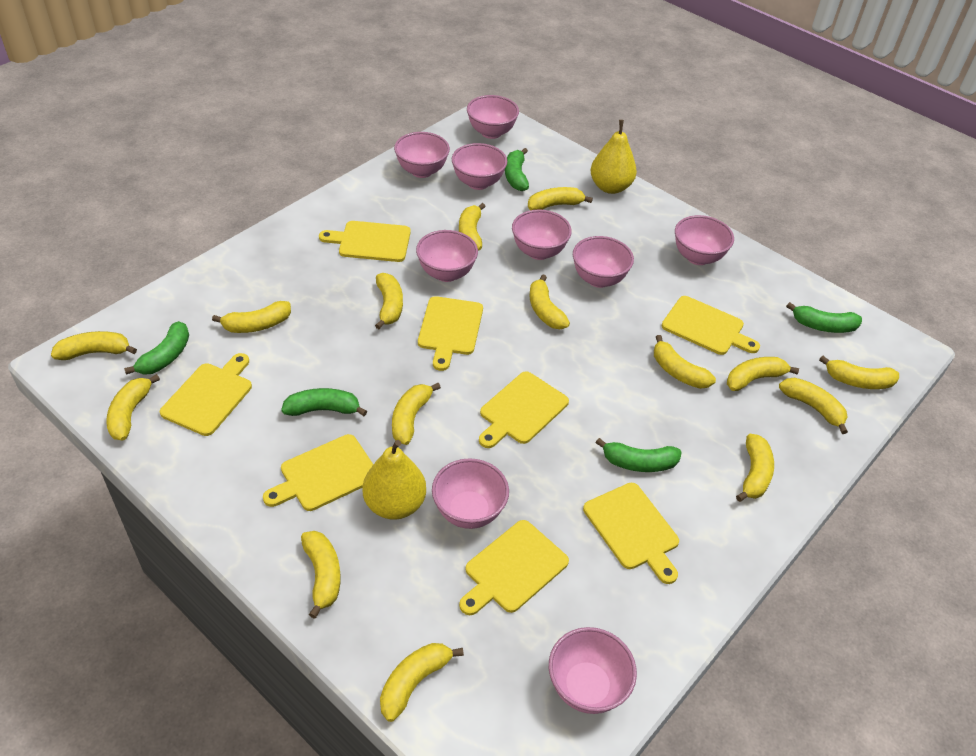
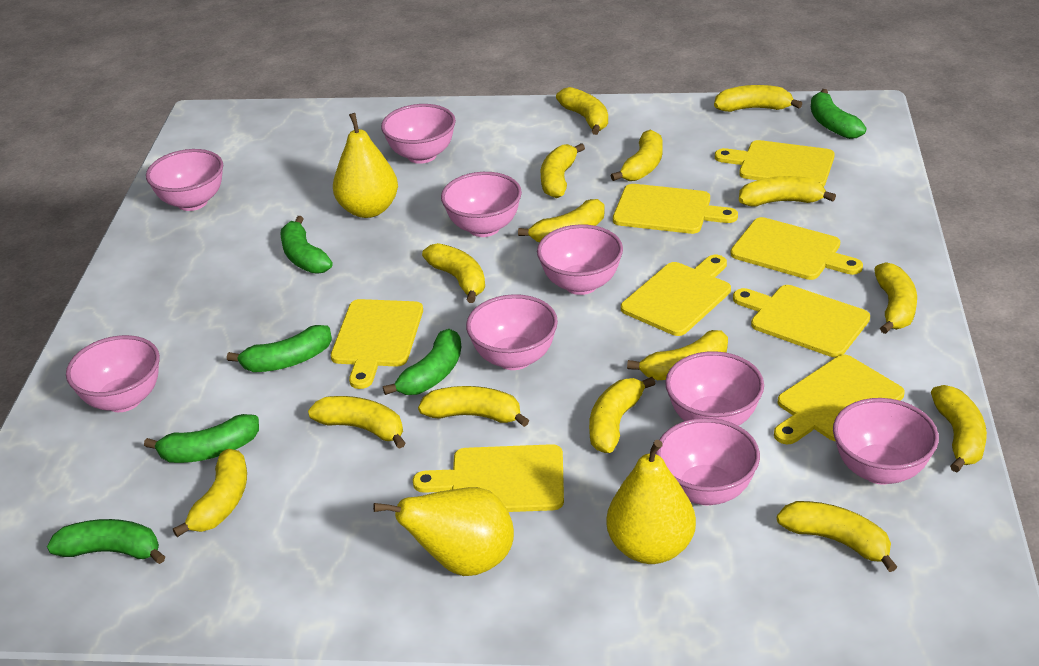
green banana: 5 -> 6
yellow pear: 2 -> 3

